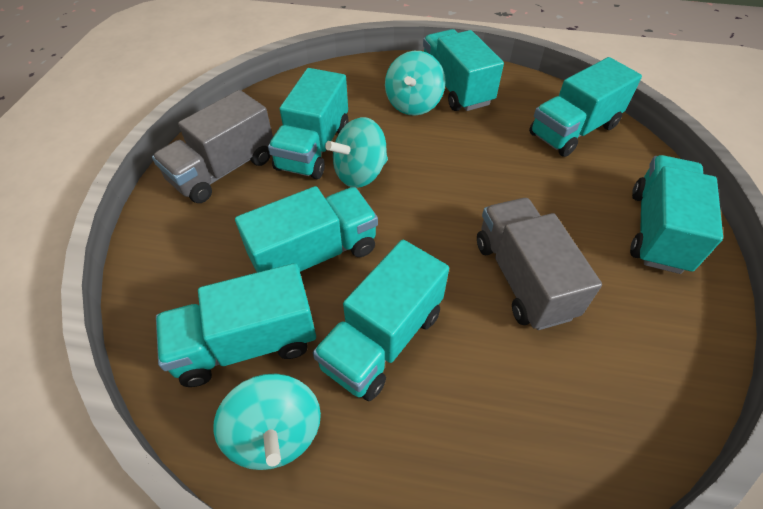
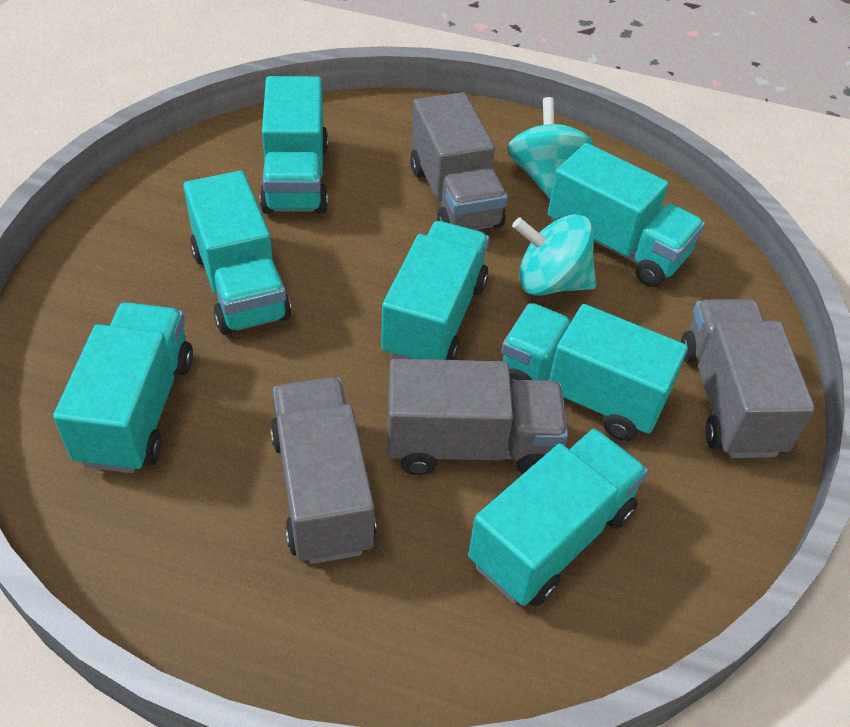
grey truck: 2 -> 4
turquoise spinning top: 3 -> 2

